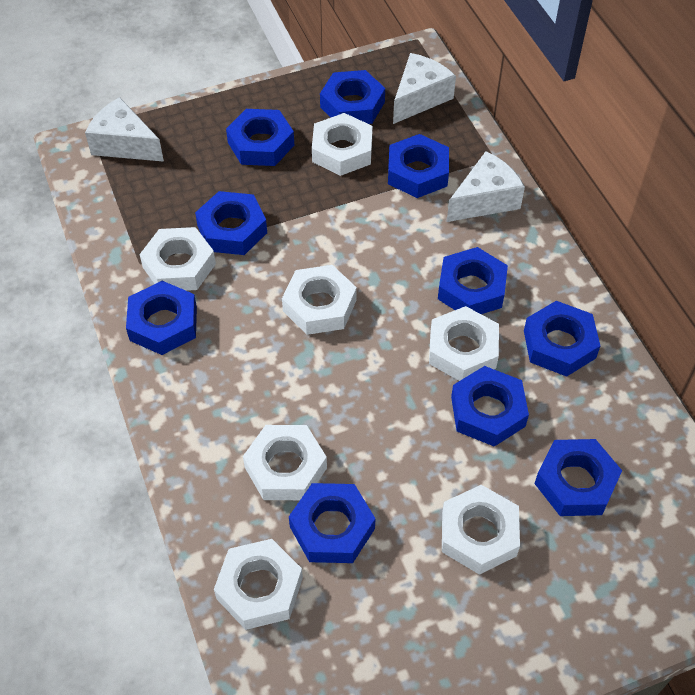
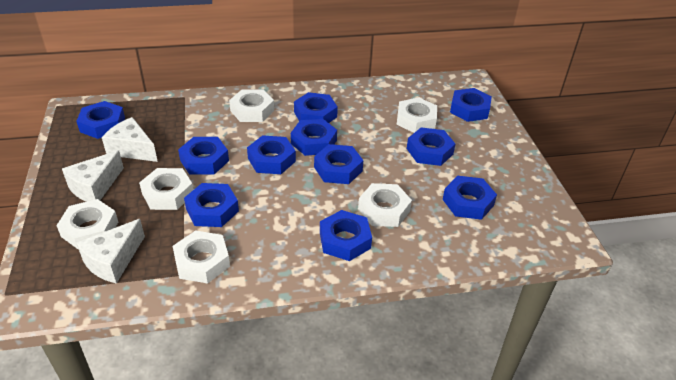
blue nut: 10 -> 11
white nut: 7 -> 6

